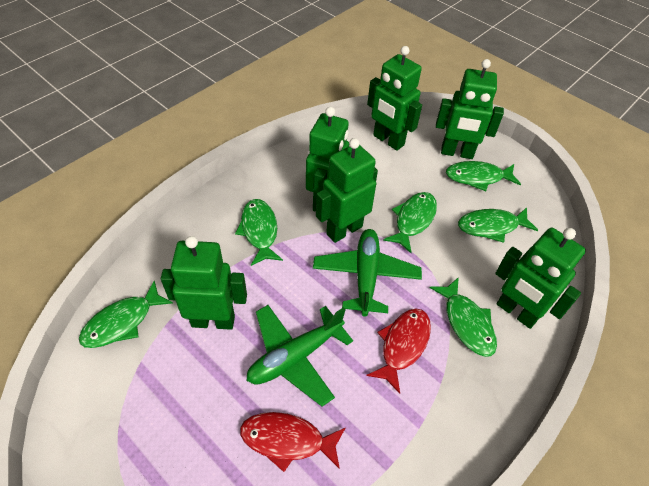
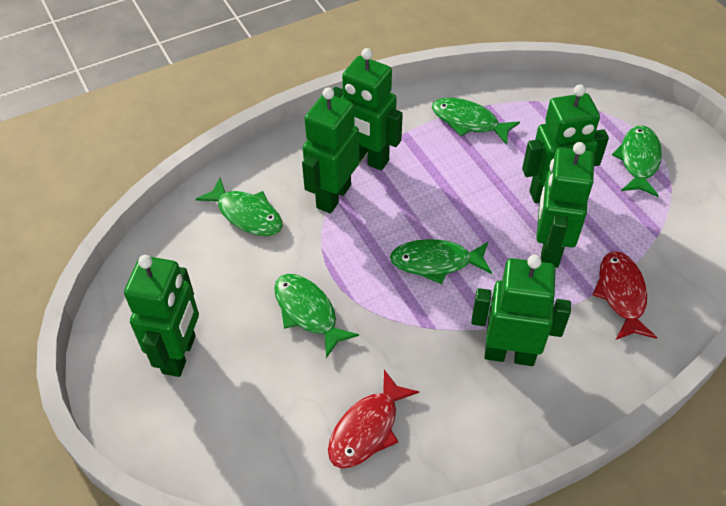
green fish: 6 -> 5
green plane: 2 -> 0

